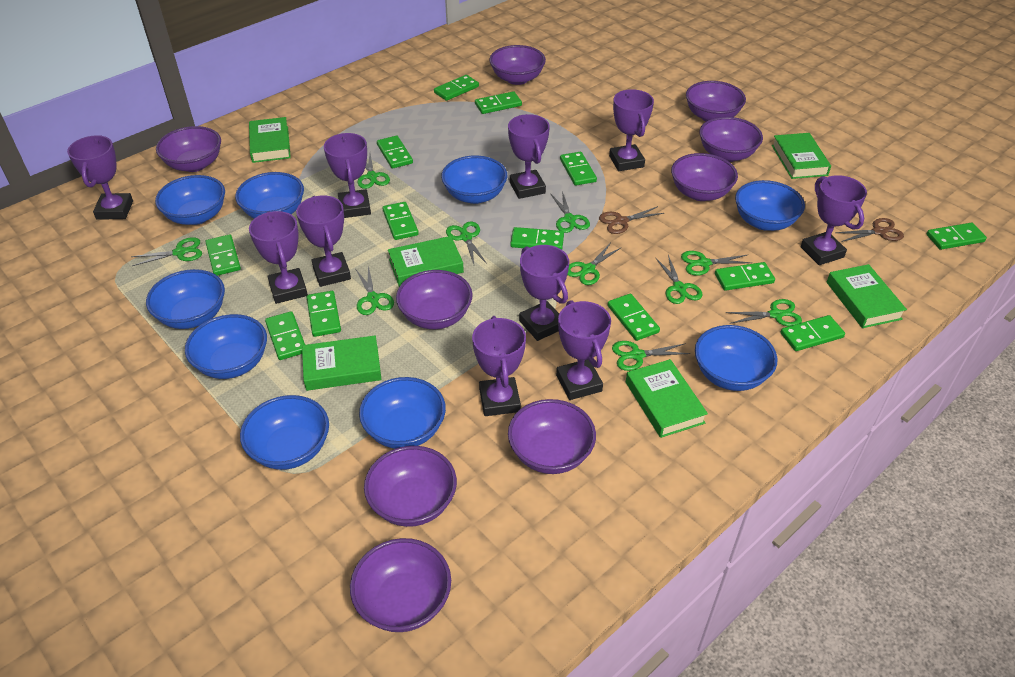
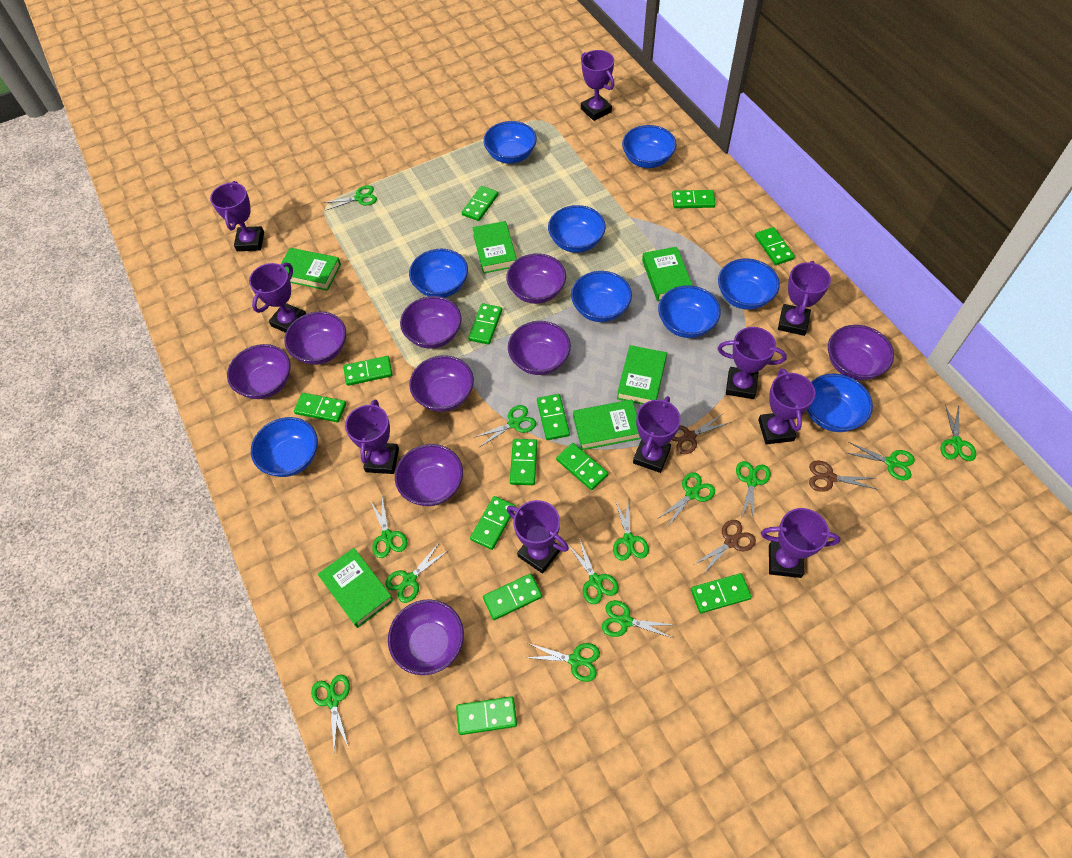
brown scissors: 2 -> 3
green scissors: 10 -> 13

